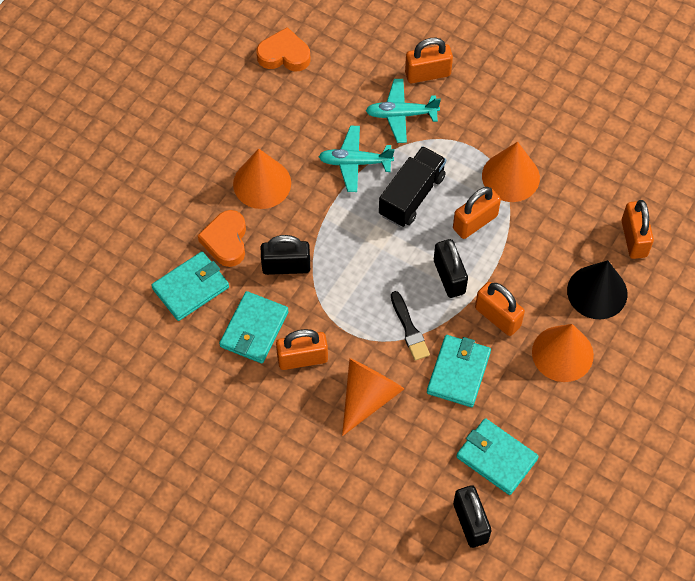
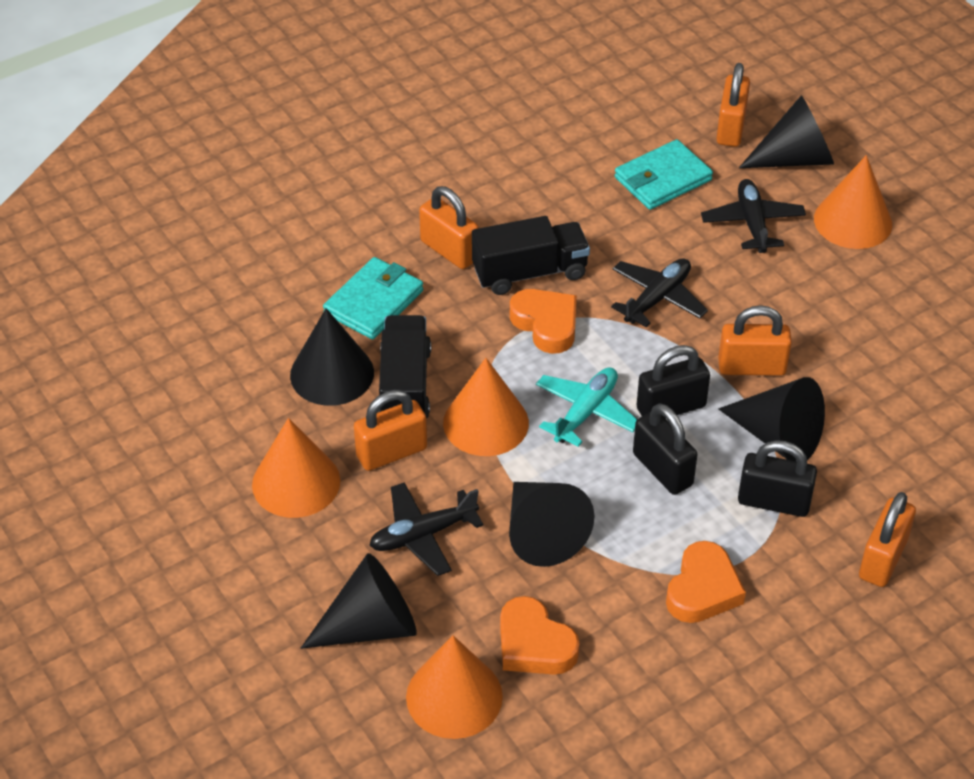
black brush: 1 -> 0
black cone: 1 -> 5
black plane: 0 -> 3
black truck: 1 -> 2
orange heart: 2 -> 3
turquoise plane: 2 -> 1
turquoise wallet: 4 -> 2

